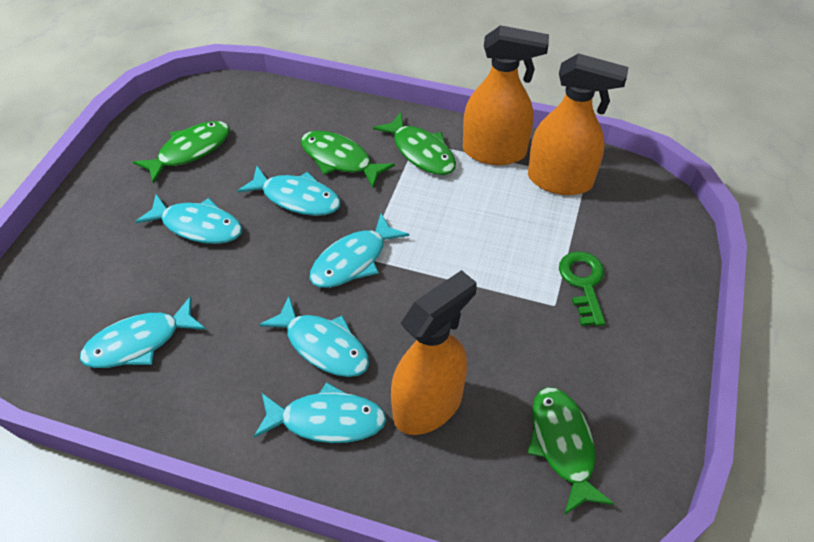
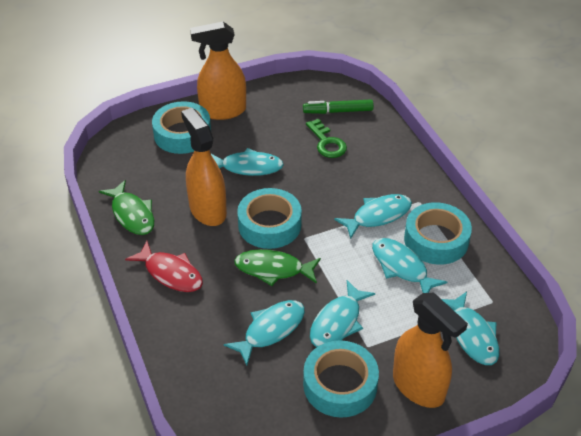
green fish: 4 -> 2
green marker: 0 -> 1
red fish: 0 -> 1
turquoise tape: 0 -> 4

